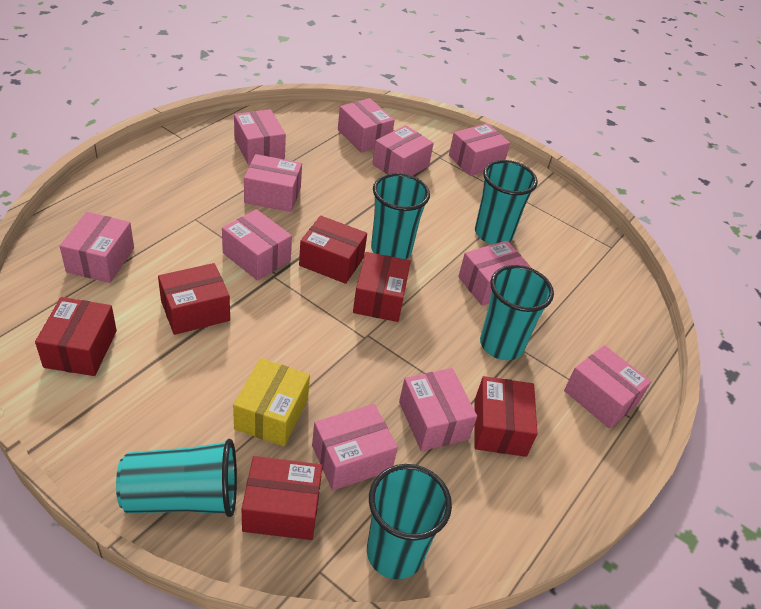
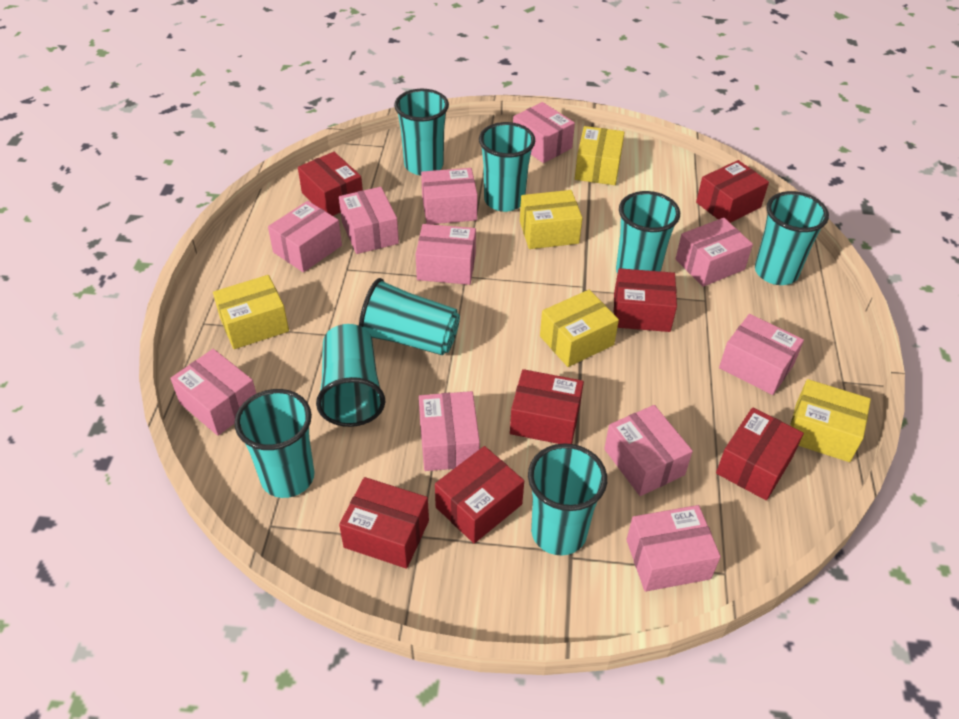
red box: 6 -> 7
turquoise cup: 5 -> 8
yellow box: 1 -> 5

